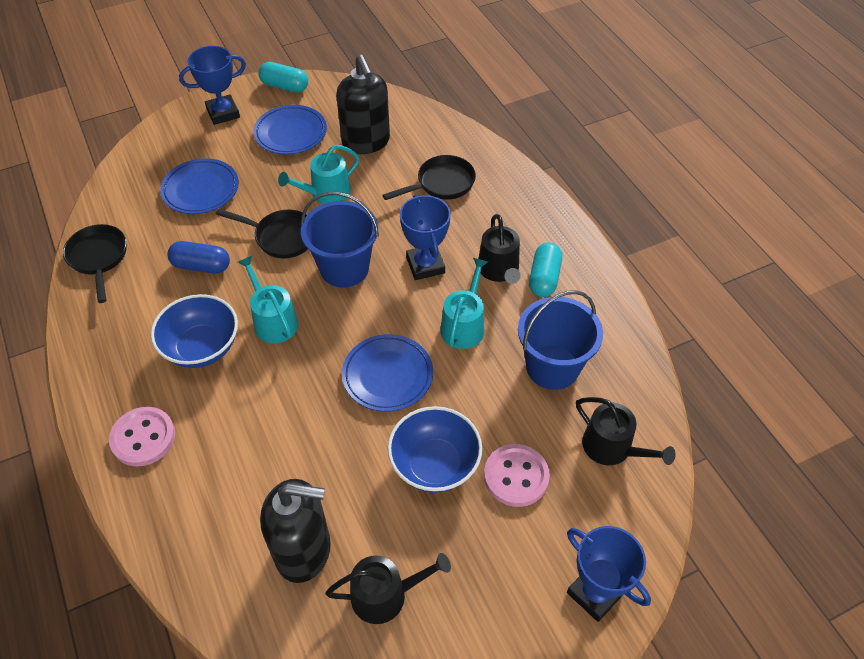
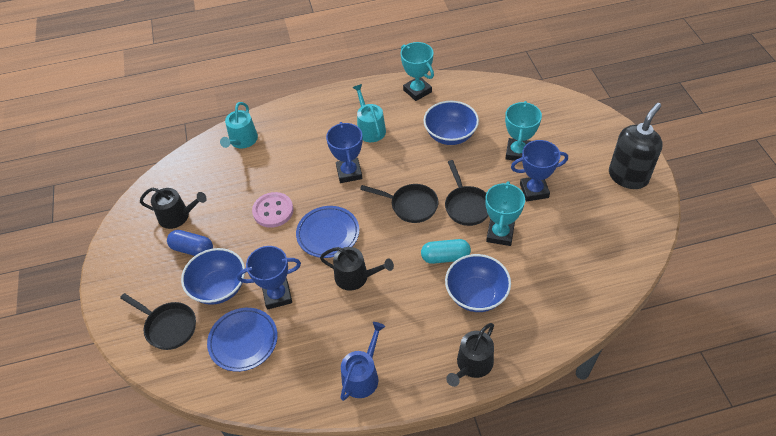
black soap dispenser: 2 -> 1
blue bowl: 2 -> 3
blue bucket: 2 -> 0
blue plate: 3 -> 2
blue watering can: 0 -> 1
pink button: 2 -> 1
turquoise capsule: 2 -> 1
turquoise trophy: 0 -> 3
turquoise watering can: 3 -> 2

